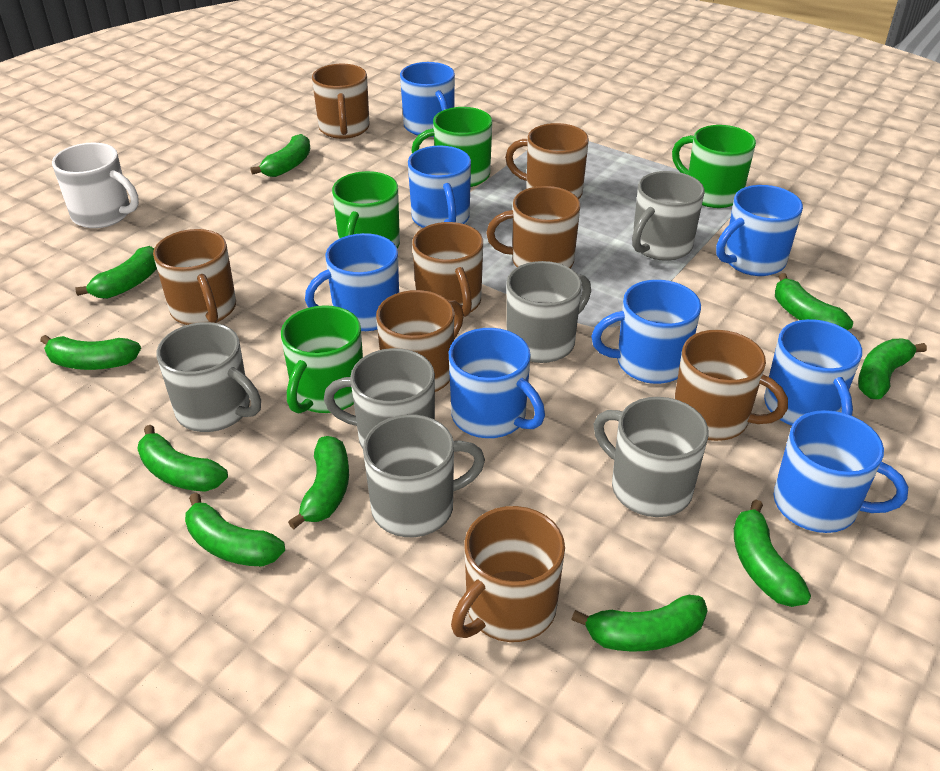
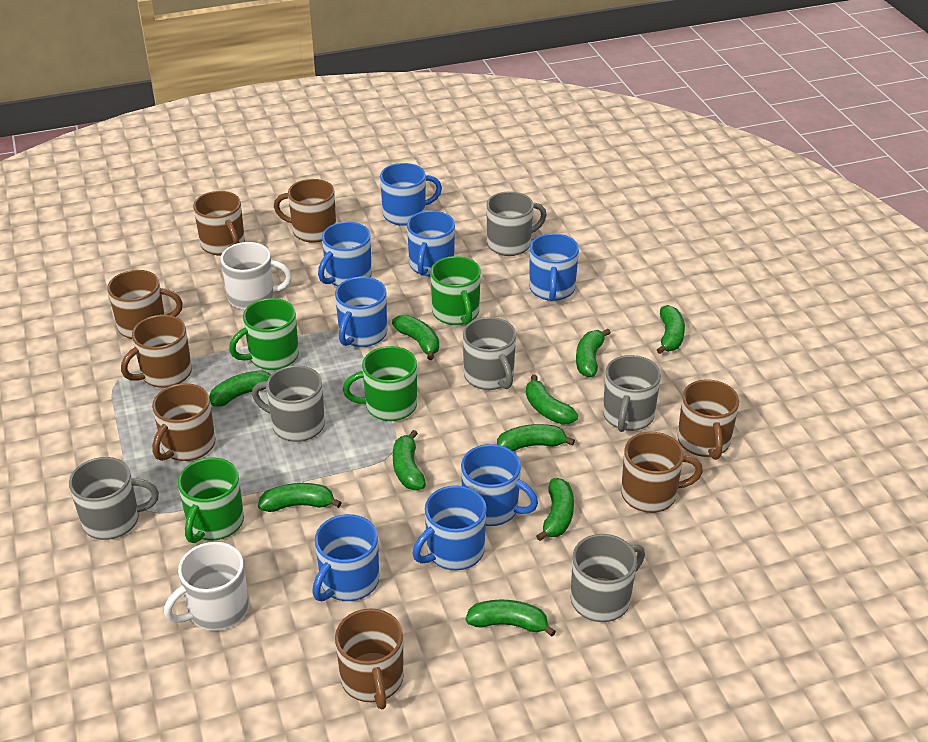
white mug: 1 -> 2

